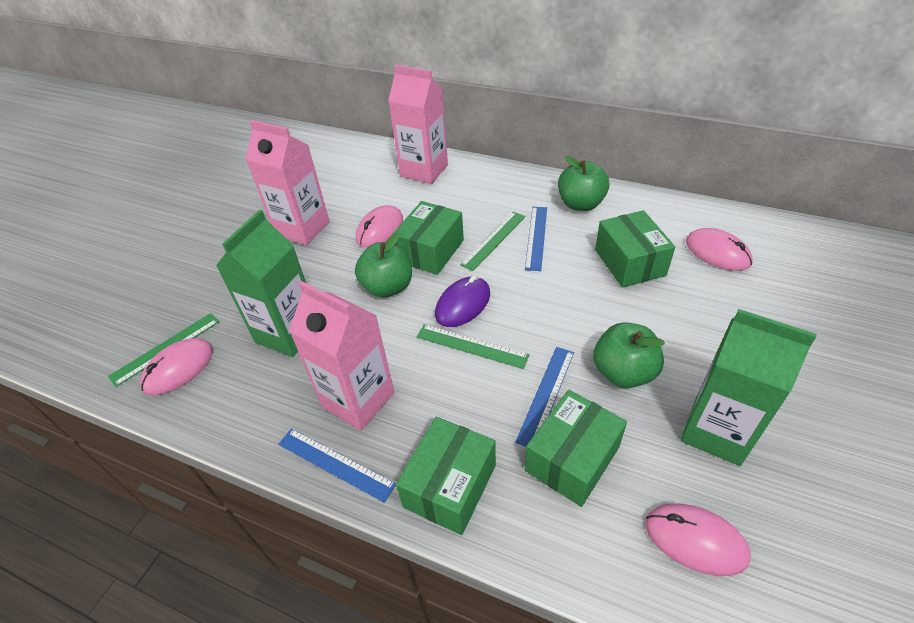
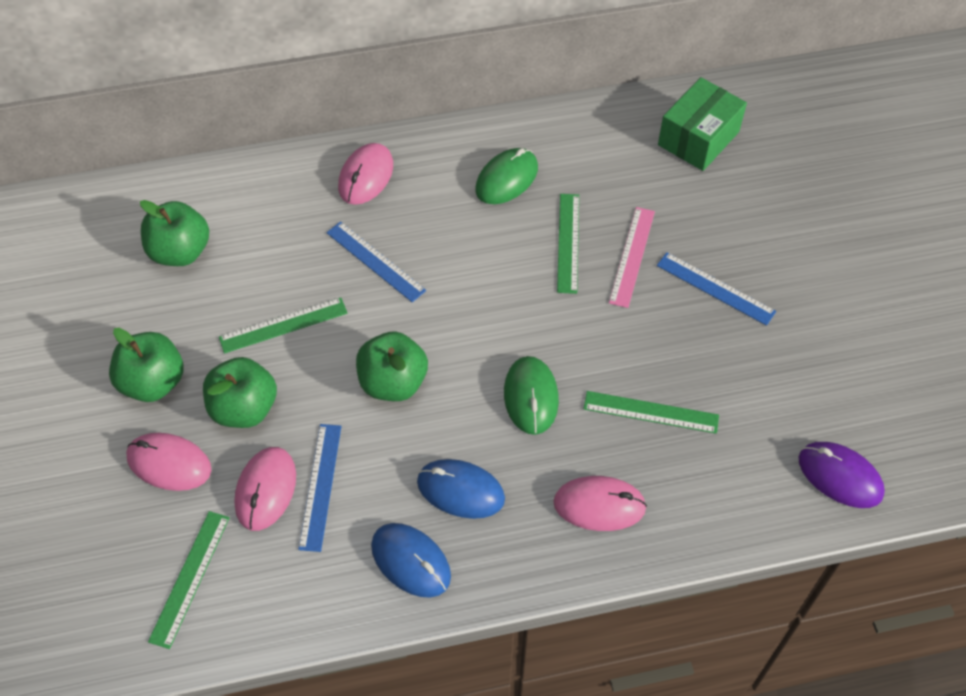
blue mouse: 0 -> 2
green apple: 3 -> 4
green box: 4 -> 1
green carton: 2 -> 0
green mouse: 0 -> 2
green ruler: 3 -> 4
pink carton: 3 -> 0
pink ruler: 0 -> 1

